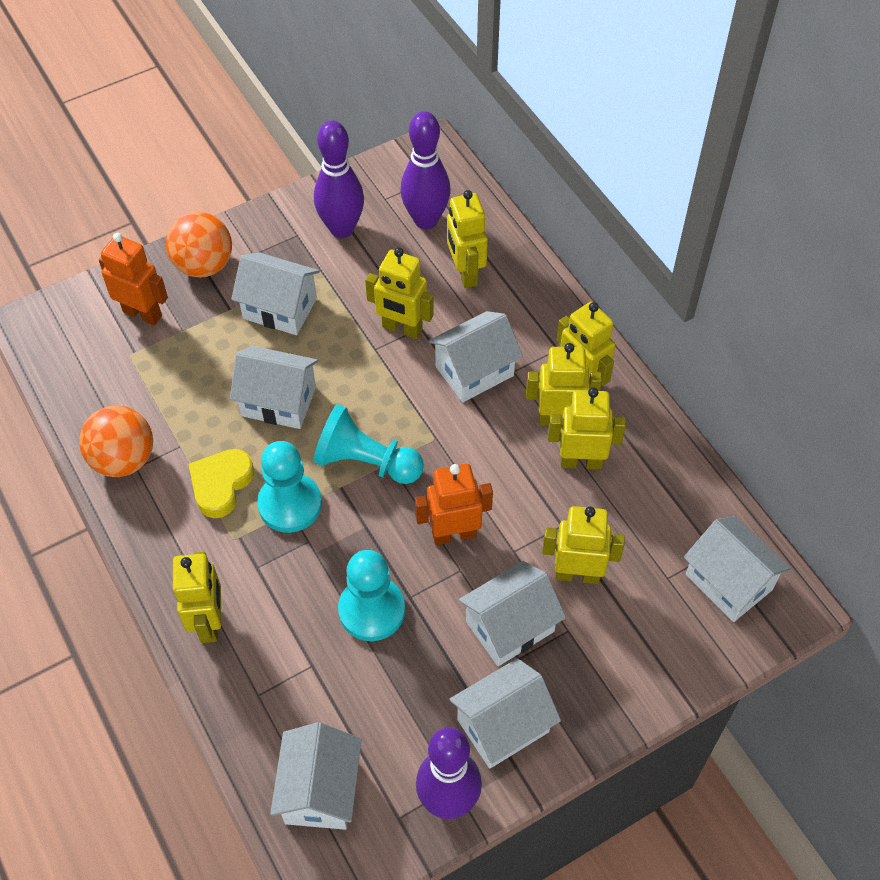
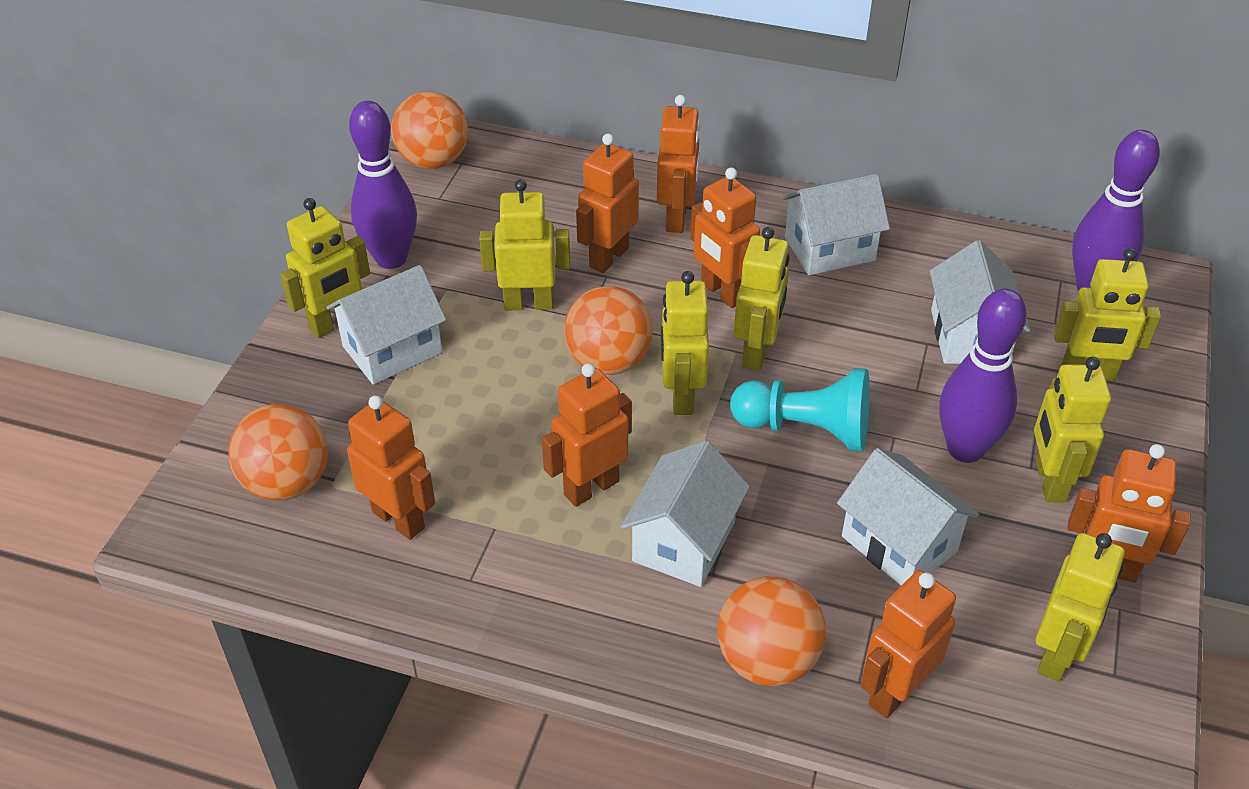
orange ball: 2 -> 4
orange robot: 2 -> 7
turquoise pawn: 3 -> 1
white house: 7 -> 5
yellow heart: 1 -> 0

